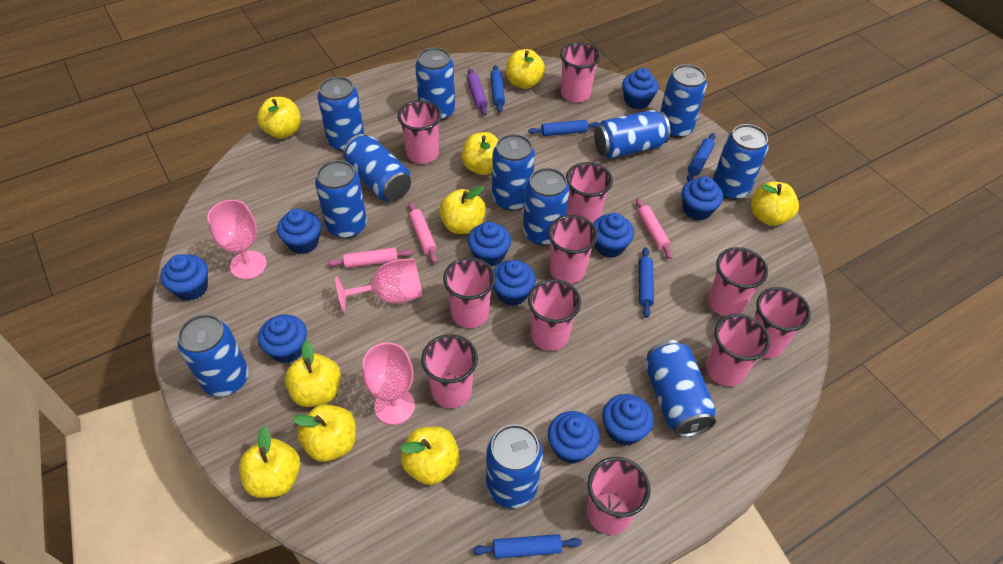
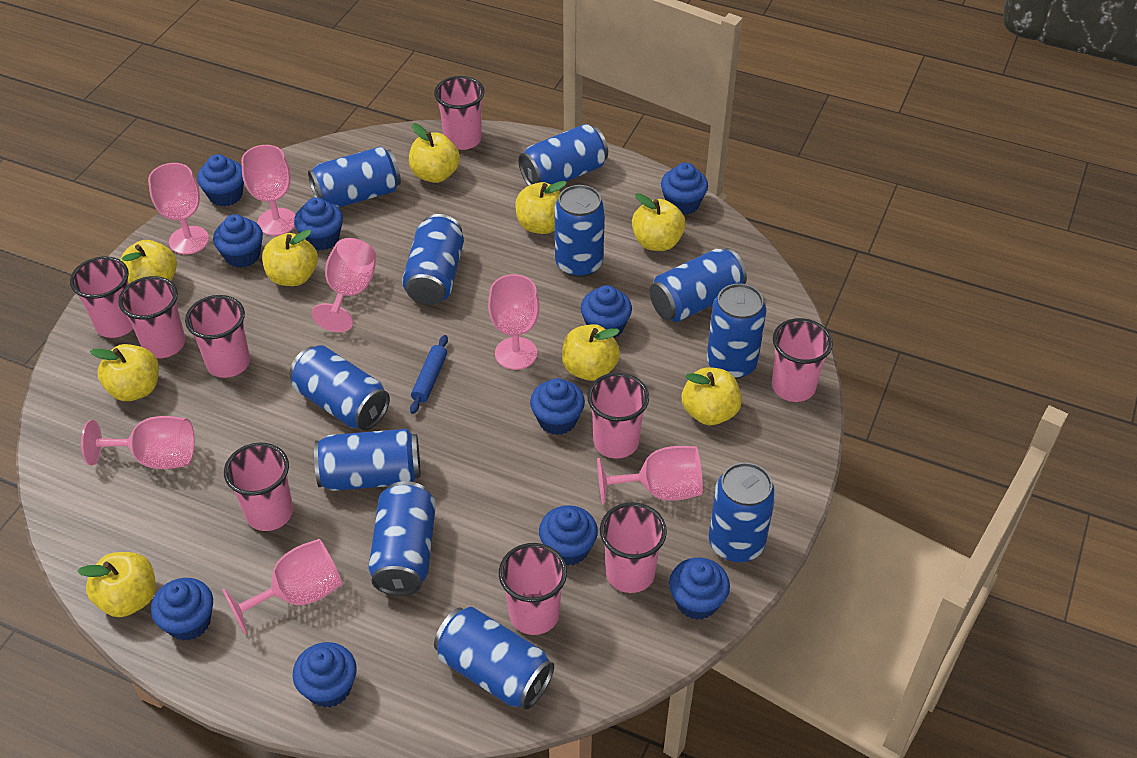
blue can: 12 -> 11
blue rolling pin: 5 -> 1
pink cup: 11 -> 9
pink goblet: 3 -> 7
pink rolling pin: 3 -> 0
purple rolling pin: 1 -> 0

